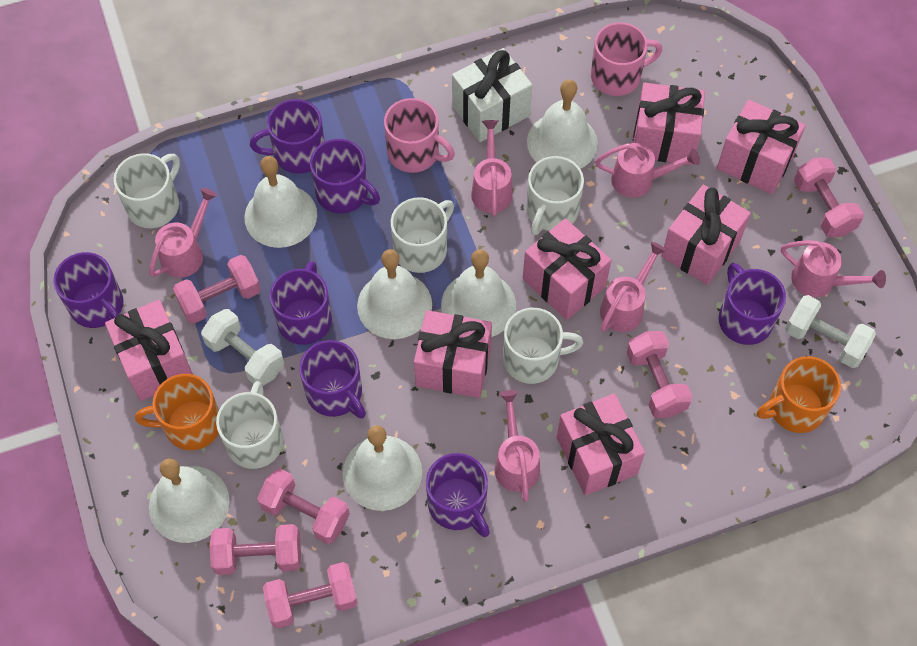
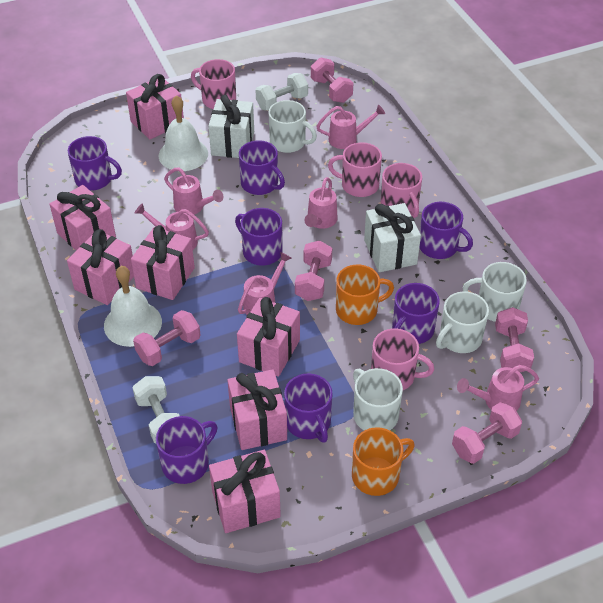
pink dumbbell: 6 -> 5
pink mug: 2 -> 4
white bell: 6 -> 2
white gift: 1 -> 2
white mug: 5 -> 4

